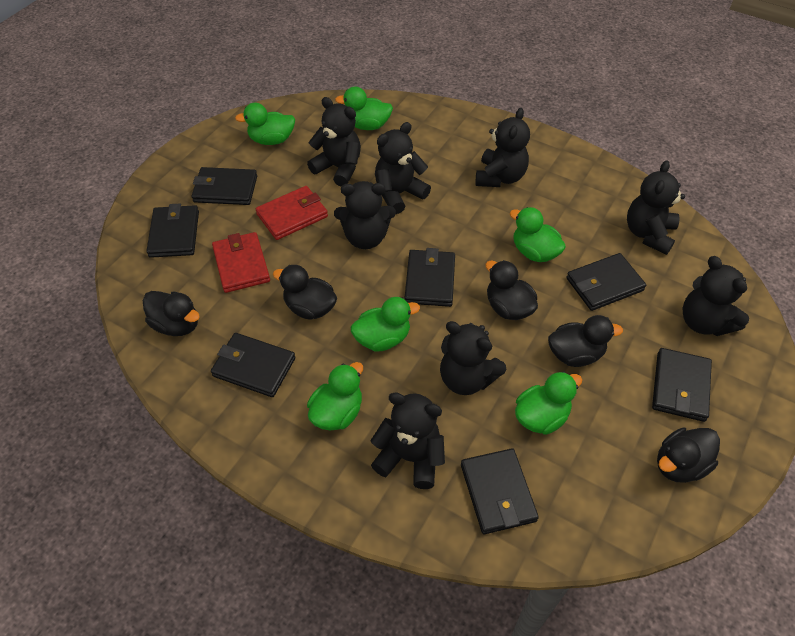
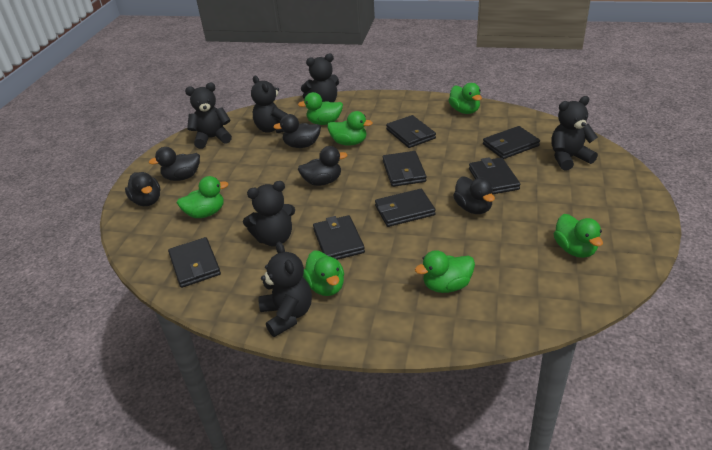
black teddy bear: 8 -> 6
green duck: 6 -> 7
red wallet: 2 -> 0

